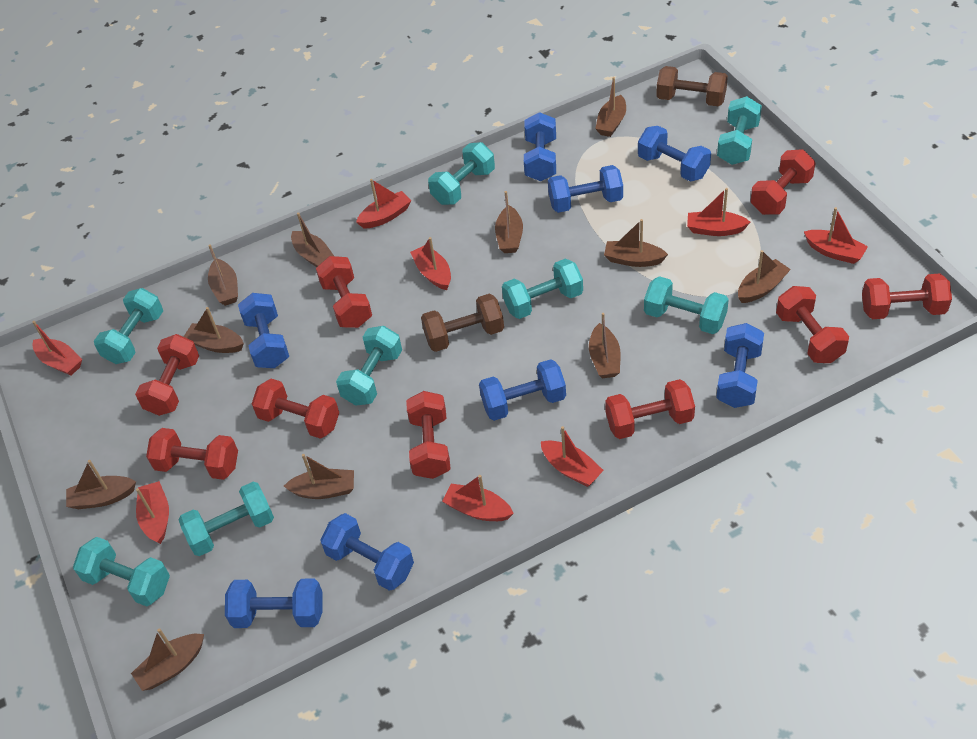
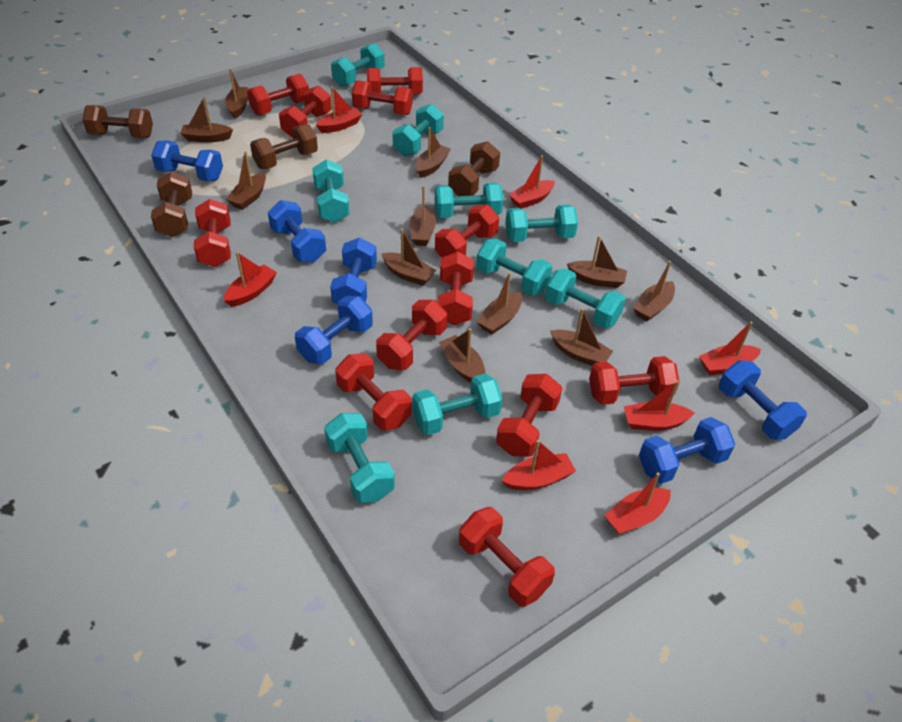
blue dumbbell: 8 -> 6
brown dumbbell: 2 -> 4
red boat: 8 -> 7
red dumbbell: 9 -> 12
turquoise dumbbell: 8 -> 9

